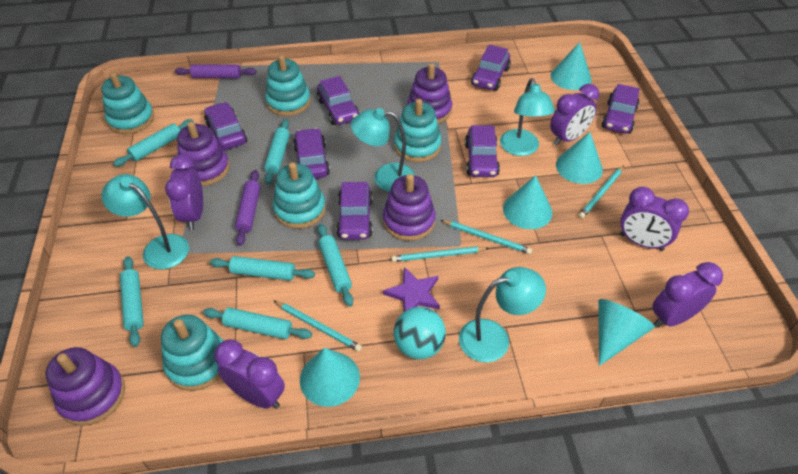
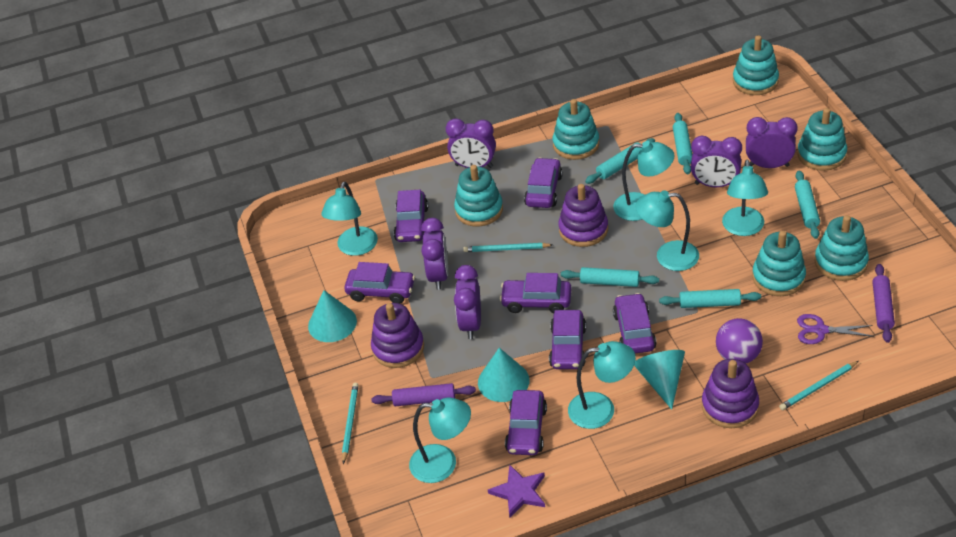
purple ball: 0 -> 1
purple scissors: 0 -> 1
purple stacking toy: 4 -> 3
turquoise ball: 1 -> 0
turquoise cone: 5 -> 3
turquoise lamp: 4 -> 6
turquoise pencil: 4 -> 3
turquoise rolling pin: 6 -> 5
turquoise stacking toy: 5 -> 6

